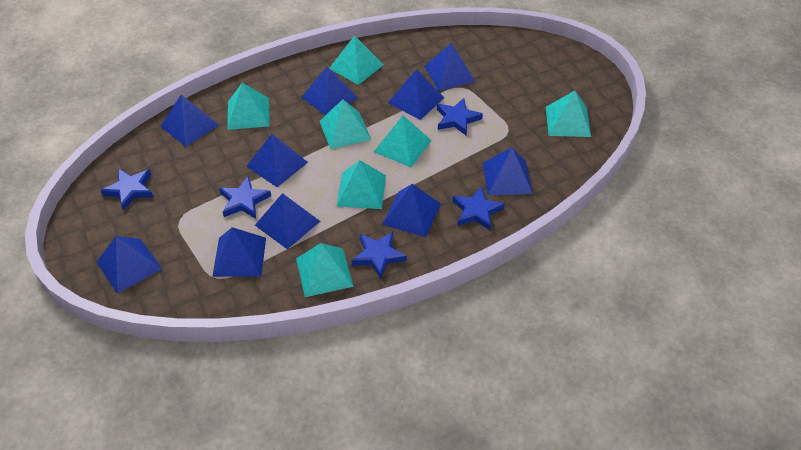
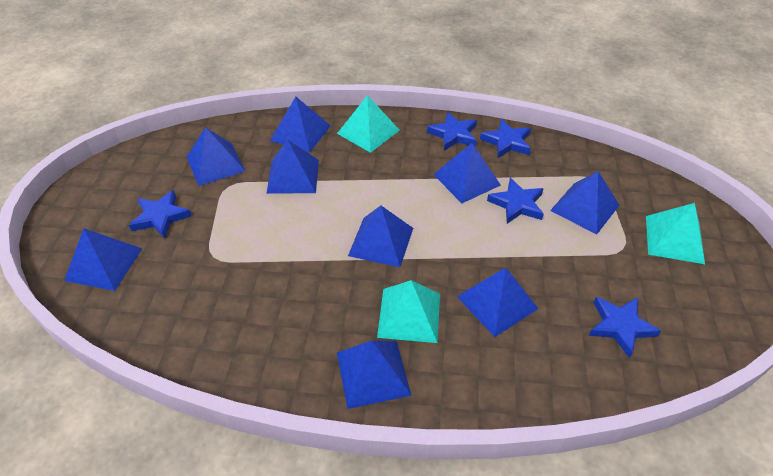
blue pyramid: 10 -> 9
turquoise pyramid: 7 -> 3

